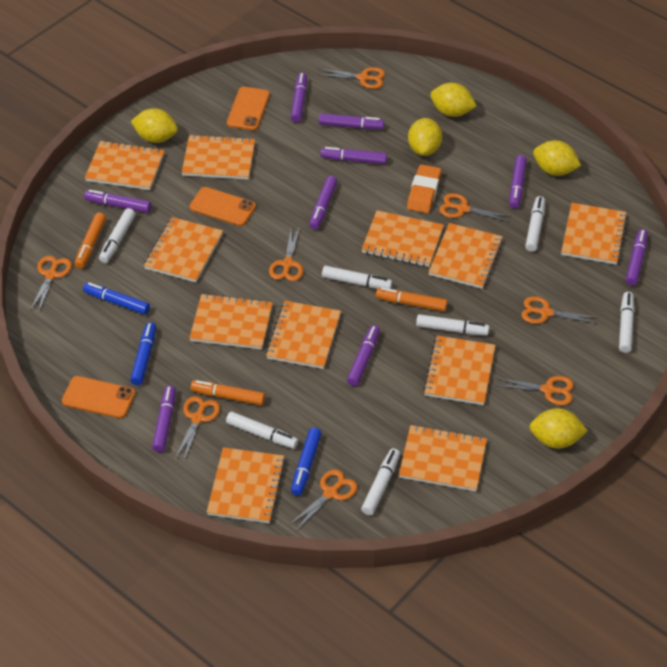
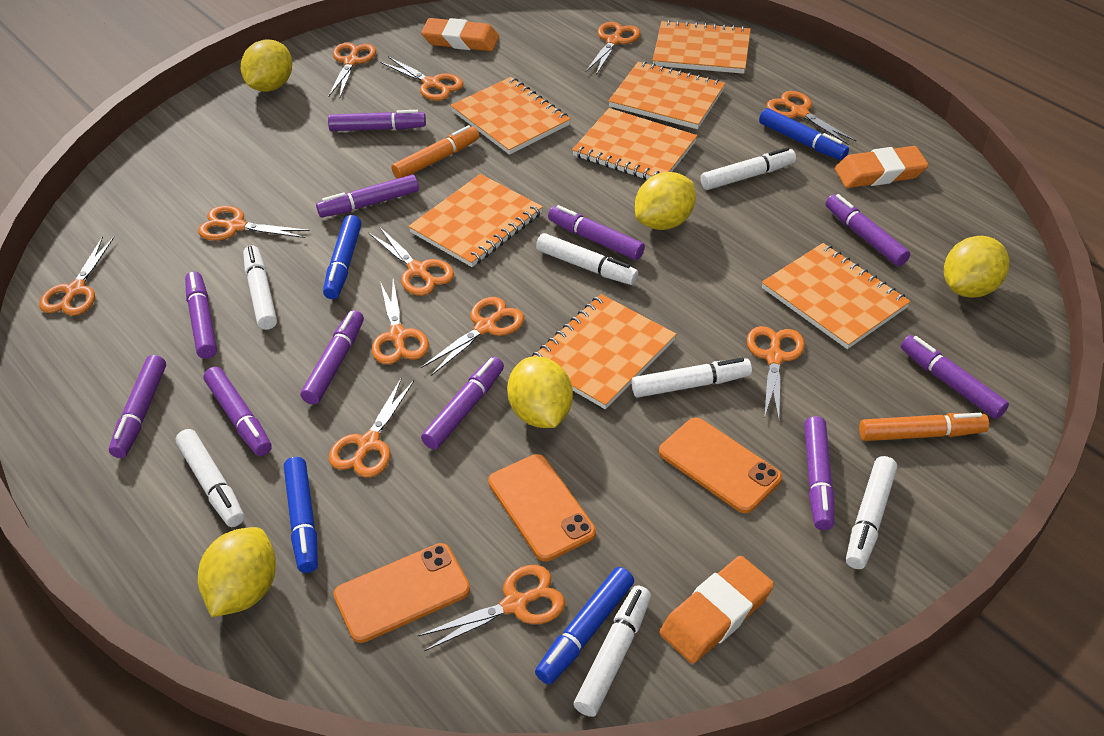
blue marker: 3 -> 4
orange eraser: 1 -> 3
orange marker: 3 -> 2
orange notebook: 11 -> 7
orange scissors: 8 -> 12
purple marker: 9 -> 11

